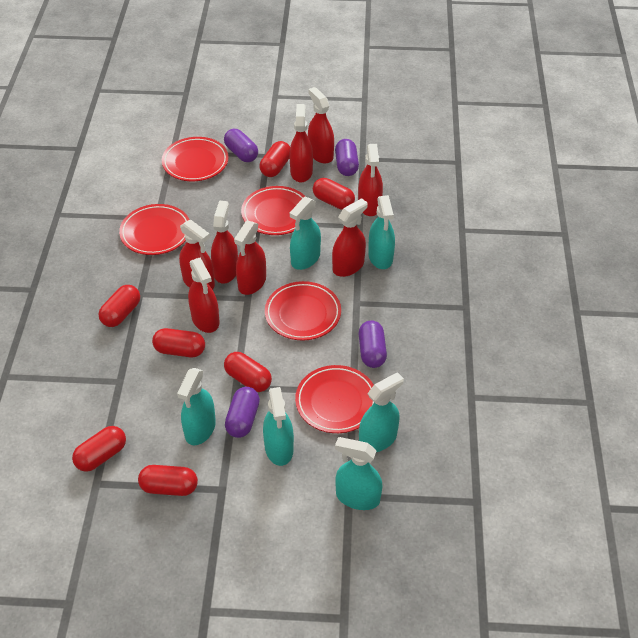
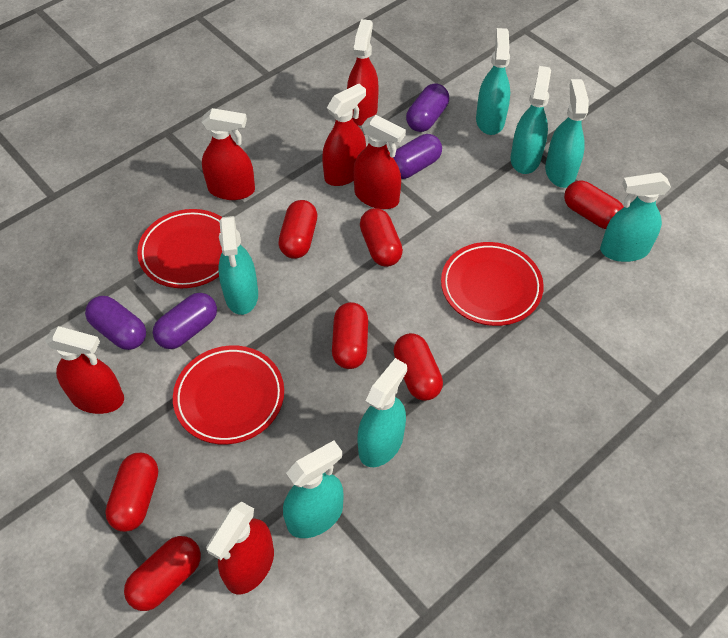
red plate: 5 -> 3
red spray bottle: 8 -> 6
turquoise spray bottle: 6 -> 7

